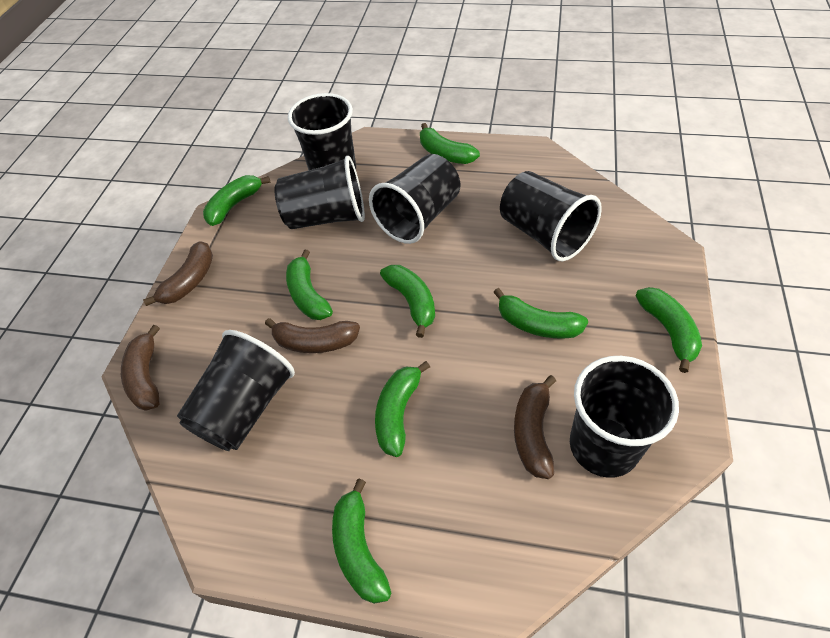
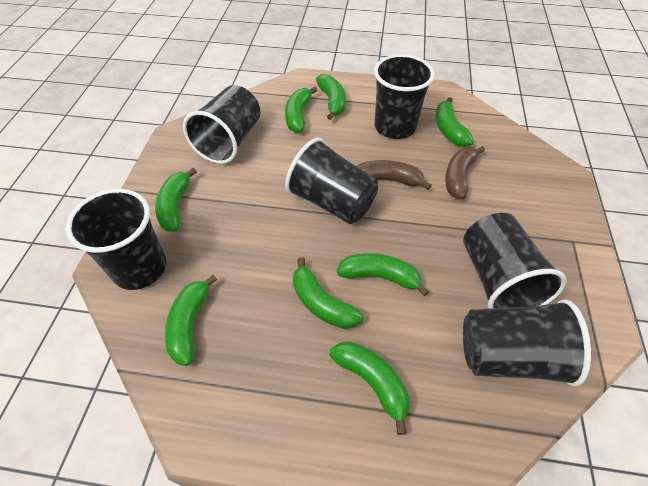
brown banana: 4 -> 2

